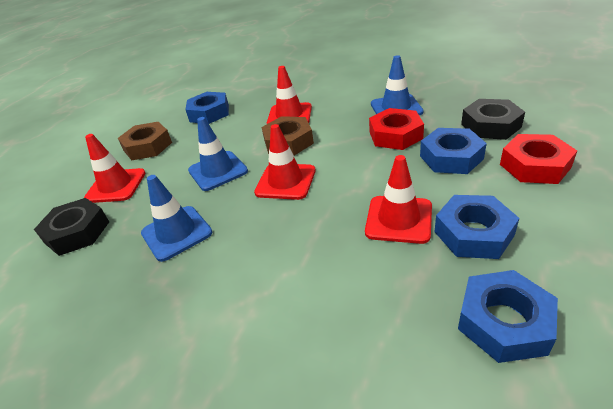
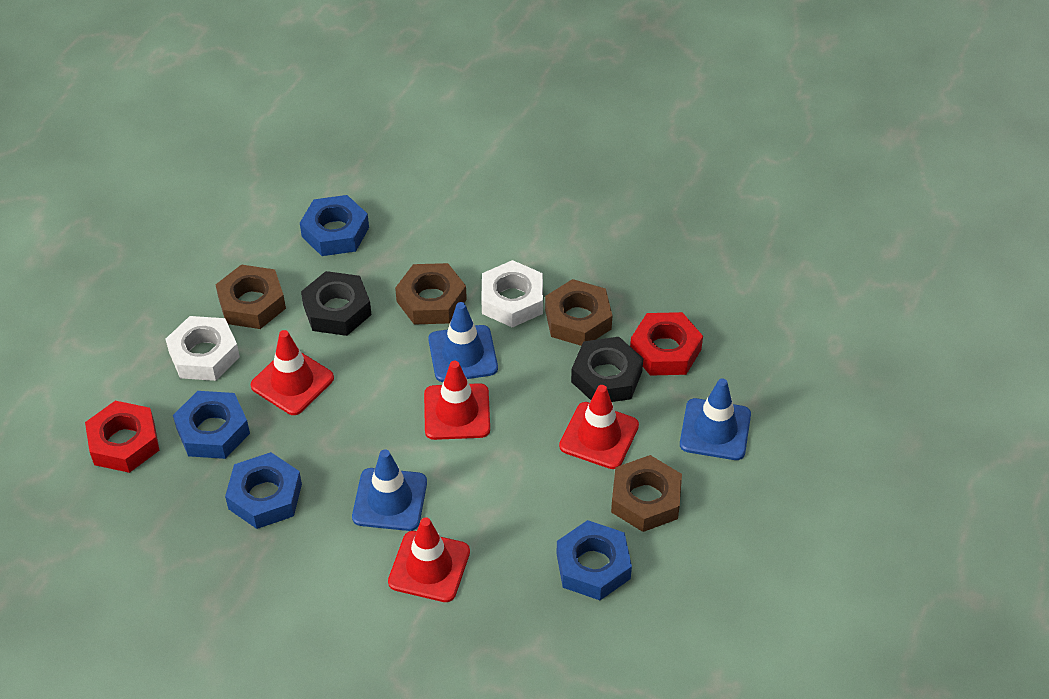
brown nut: 2 -> 4
white nut: 0 -> 2

